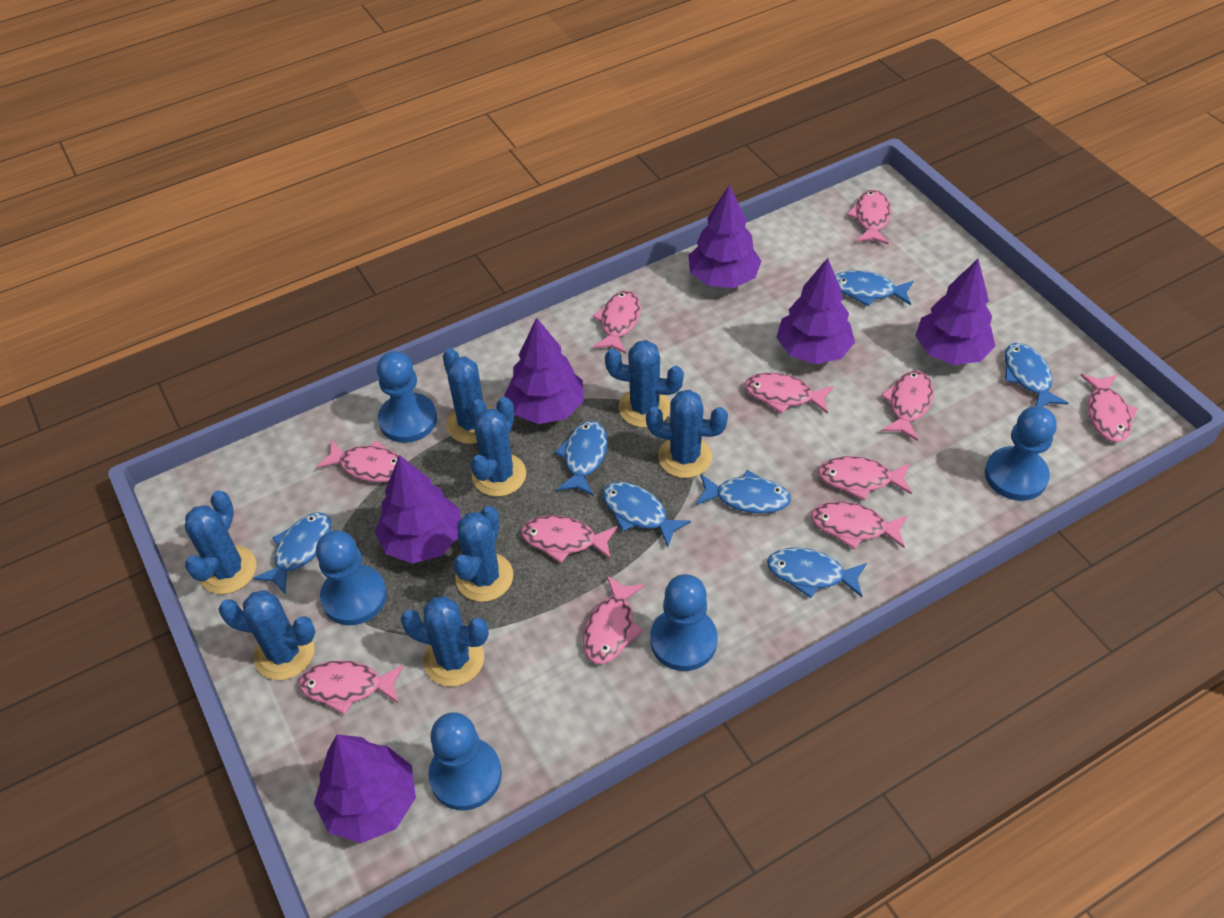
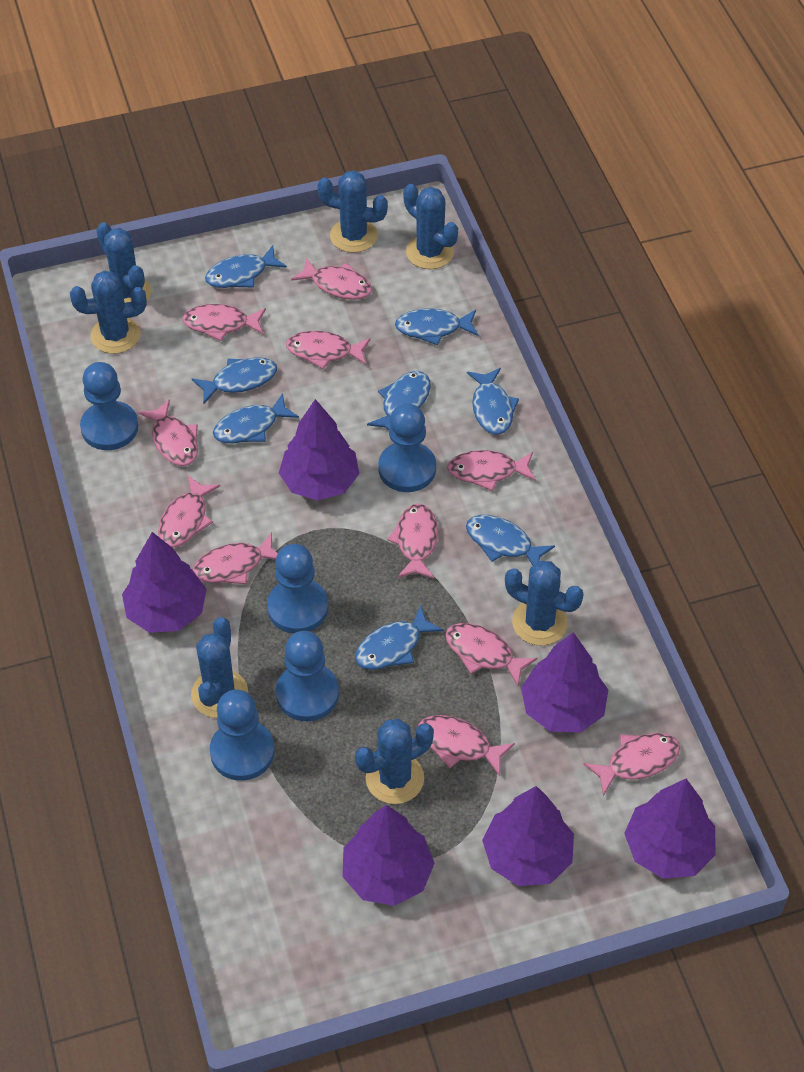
blue cactus: 8 -> 7
blue fish: 7 -> 8

